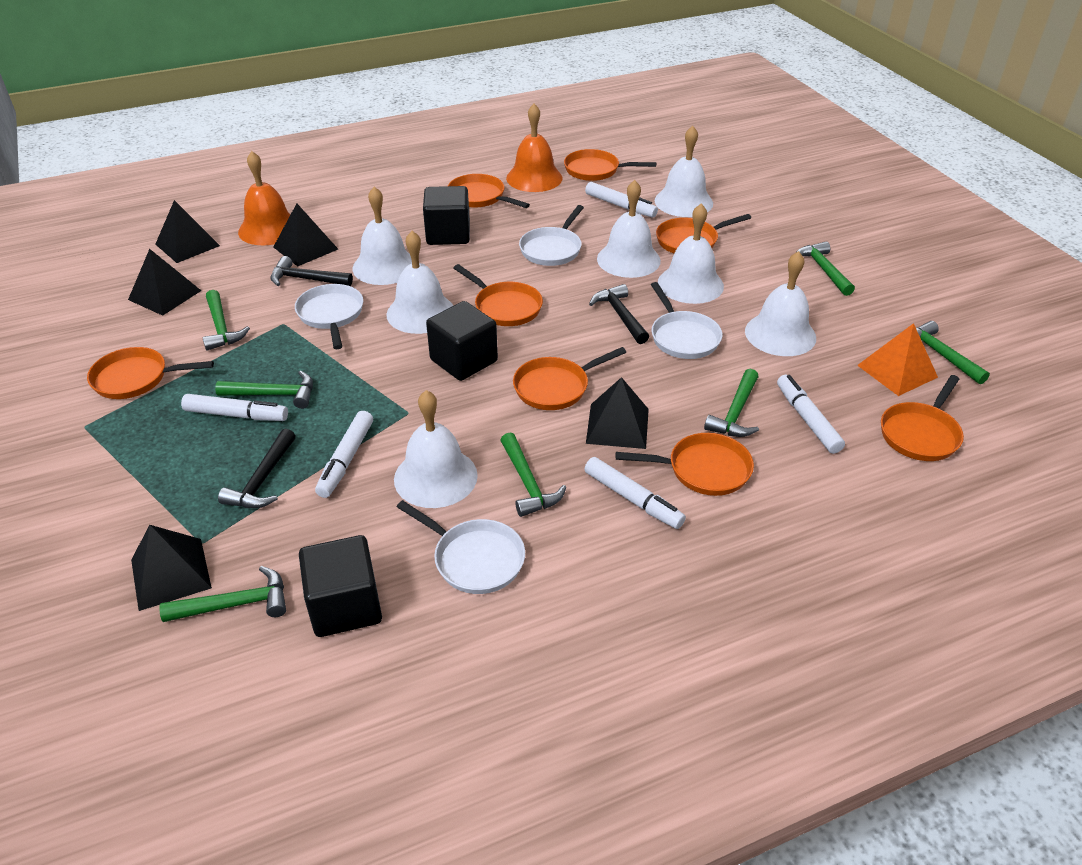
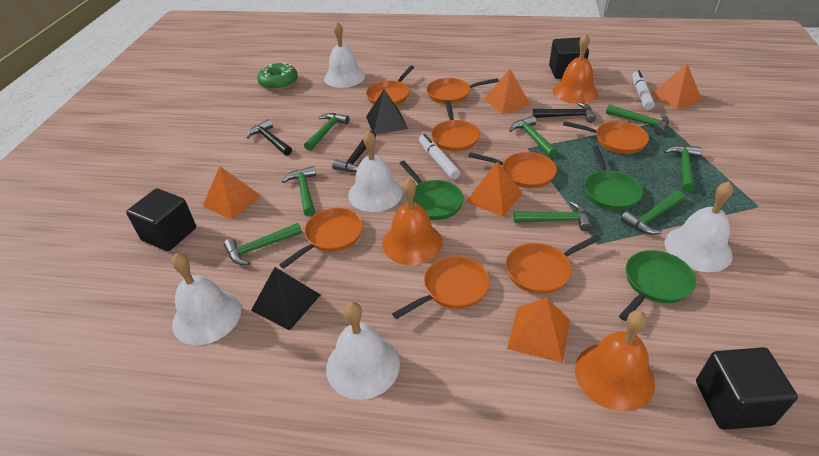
black pyramid: 5 -> 2
green donut: 0 -> 1
green hammer: 7 -> 8
green pan: 0 -> 3
orange bell: 2 -> 3
orange pyramid: 1 -> 5
white bell: 7 -> 5
white marker: 5 -> 2
white pan: 4 -> 0

